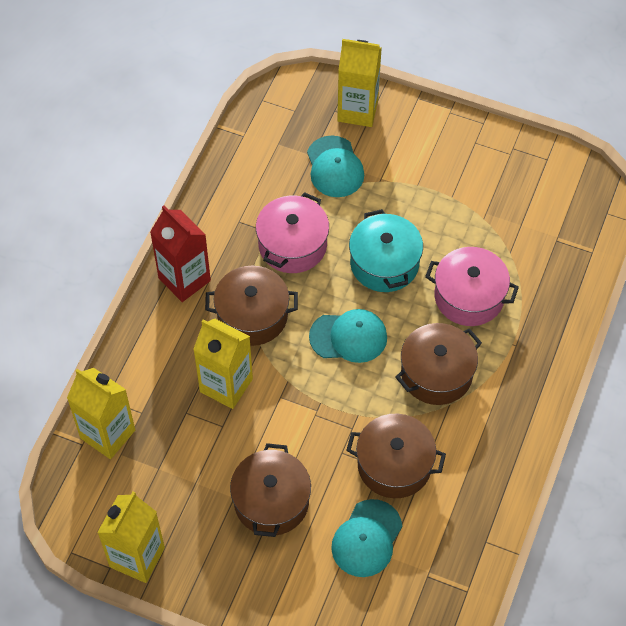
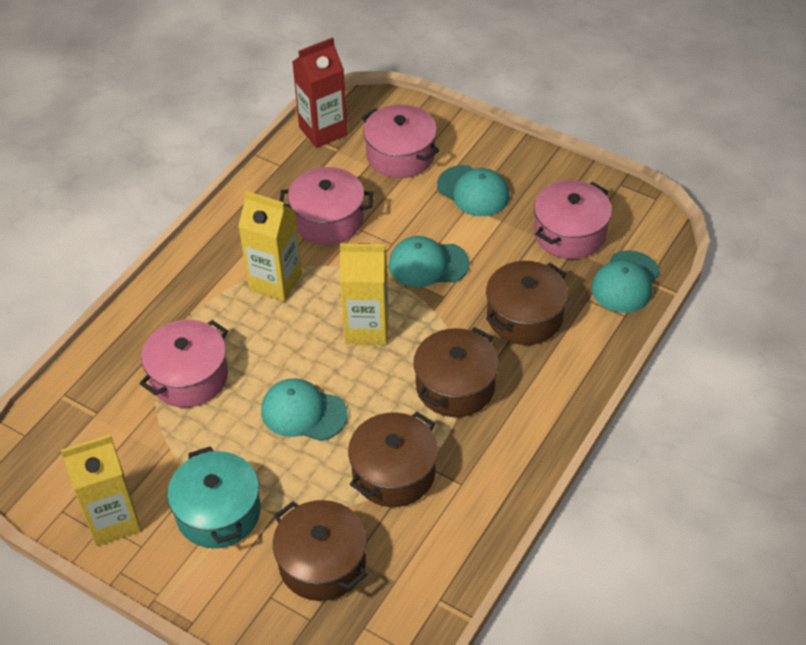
pink pot: 2 -> 4
turquoise cap: 3 -> 4
yellow carton: 4 -> 3

